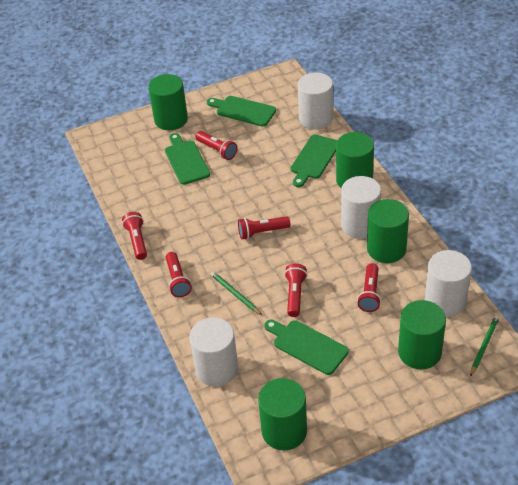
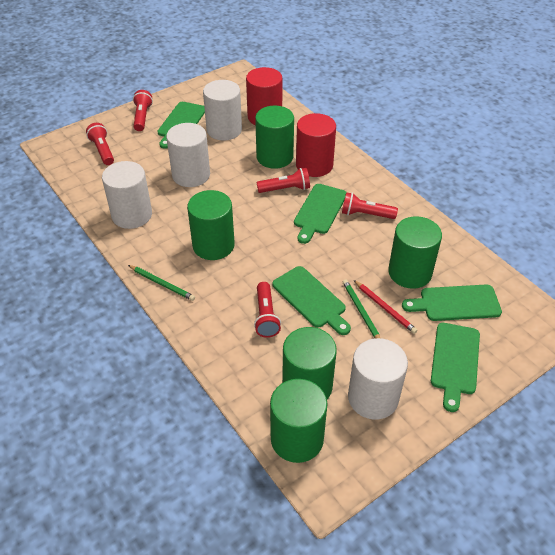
green cutting board: 4 -> 5
red cylinder: 0 -> 2
red flashlight: 6 -> 5
red pencil: 0 -> 1

